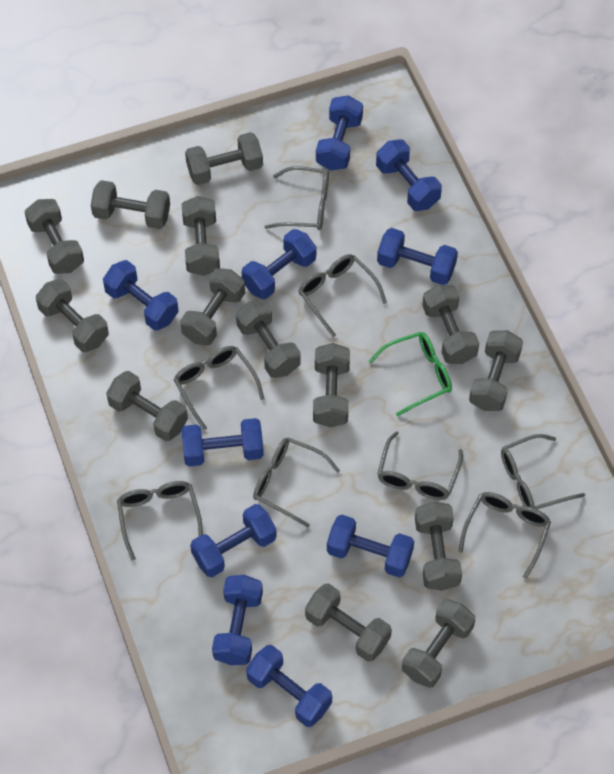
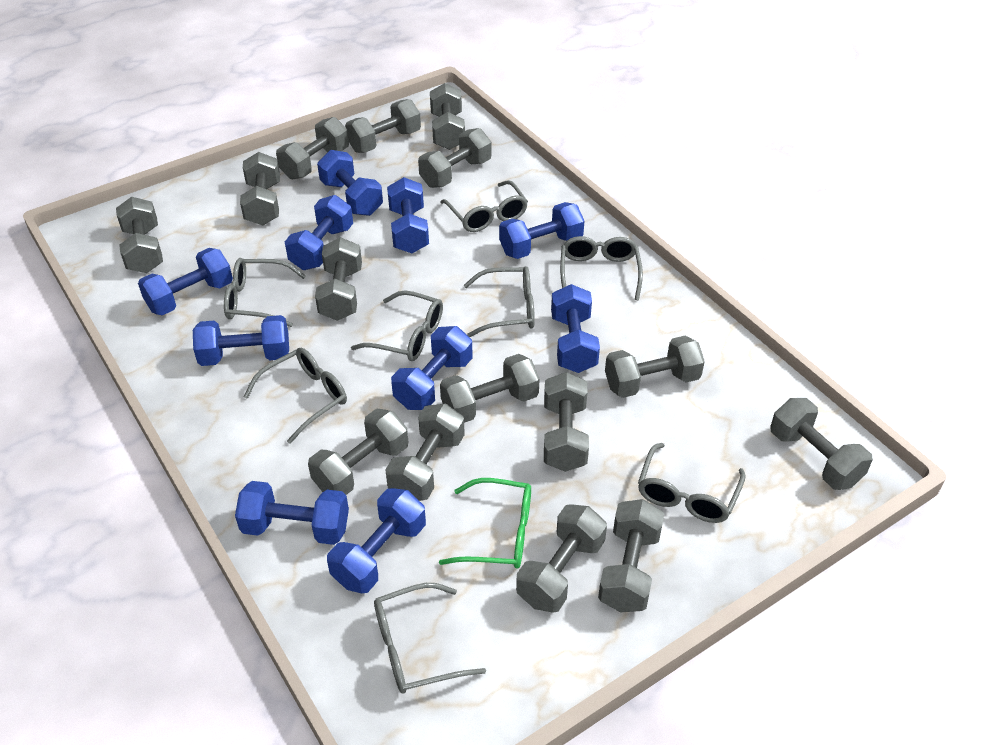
grey dumbbell: 14 -> 15

